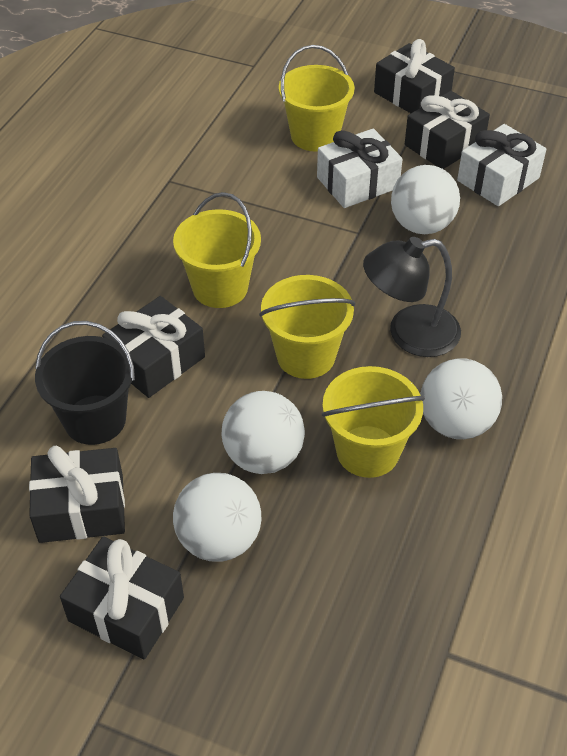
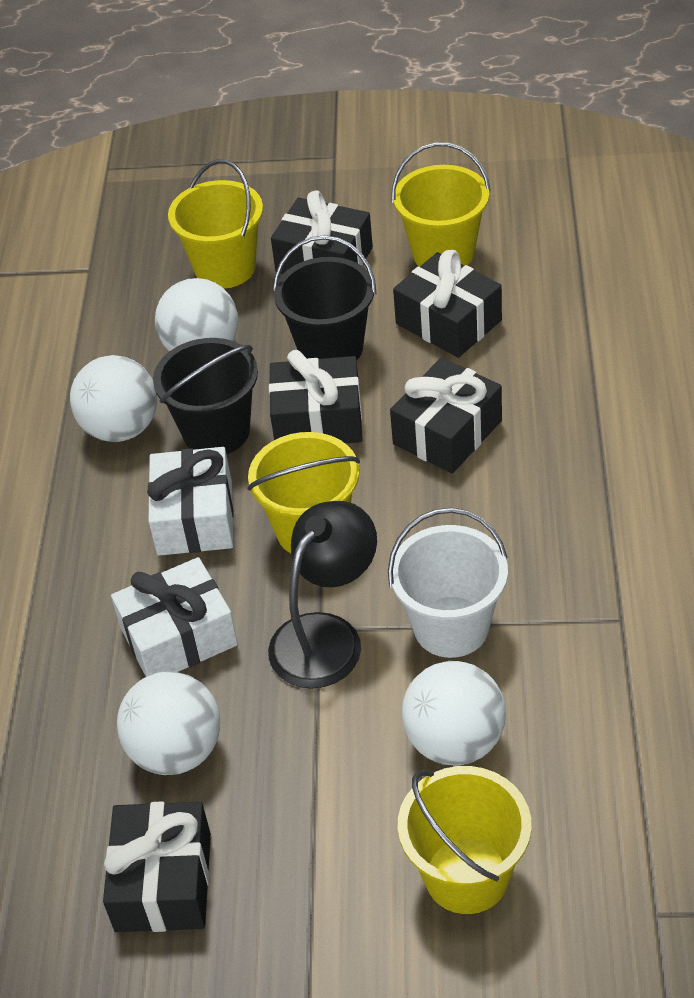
black bucket: 1 -> 2
white bucket: 0 -> 1

